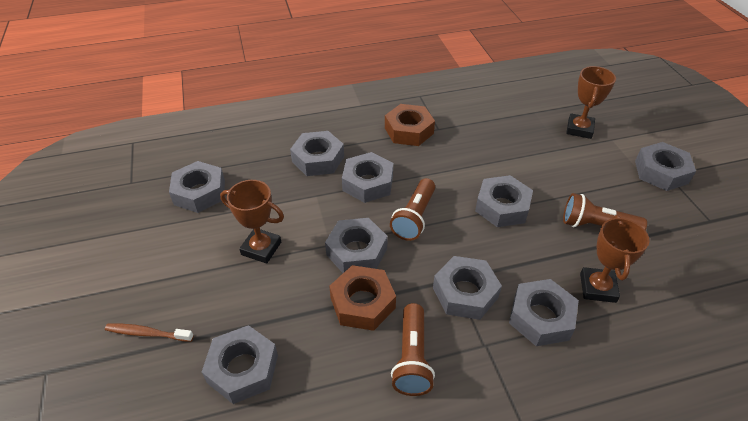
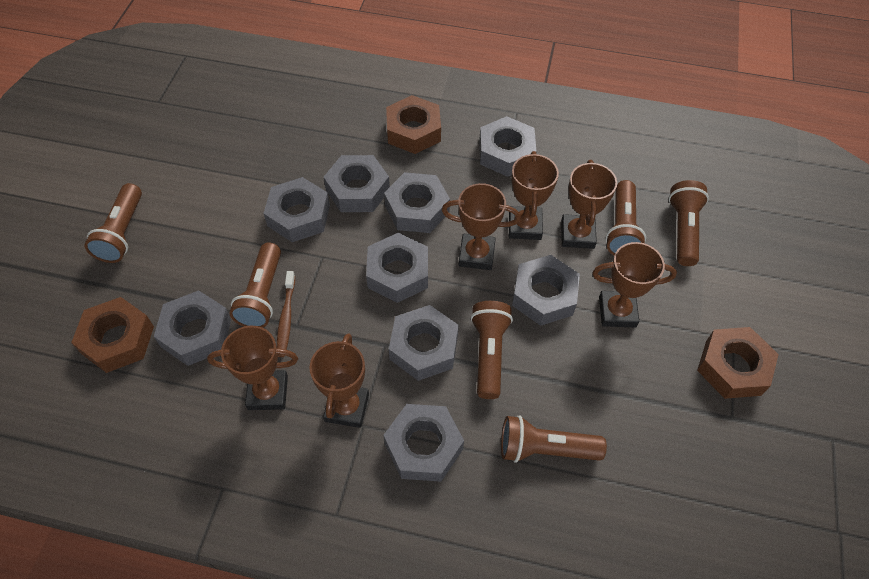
brown flashlight: 3 -> 6
brown nut: 2 -> 3
brown trophy: 3 -> 6

